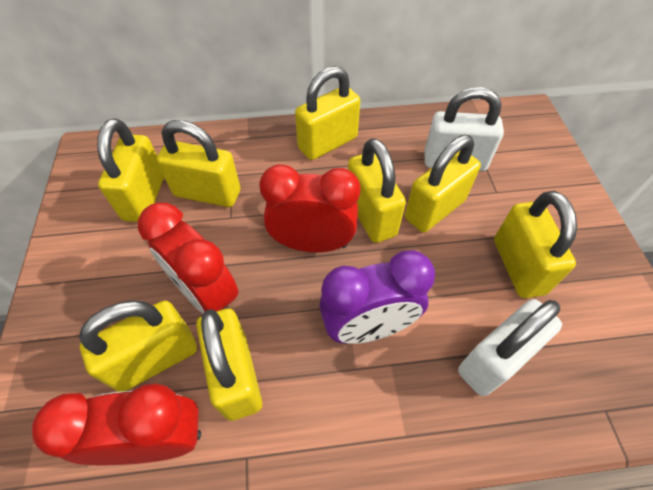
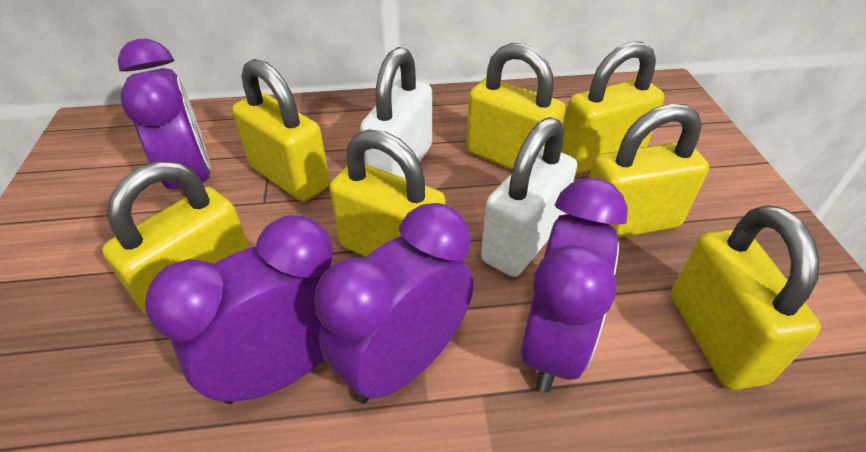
purple clock: 1 -> 4
red clock: 3 -> 0
yellow padlock: 8 -> 7

